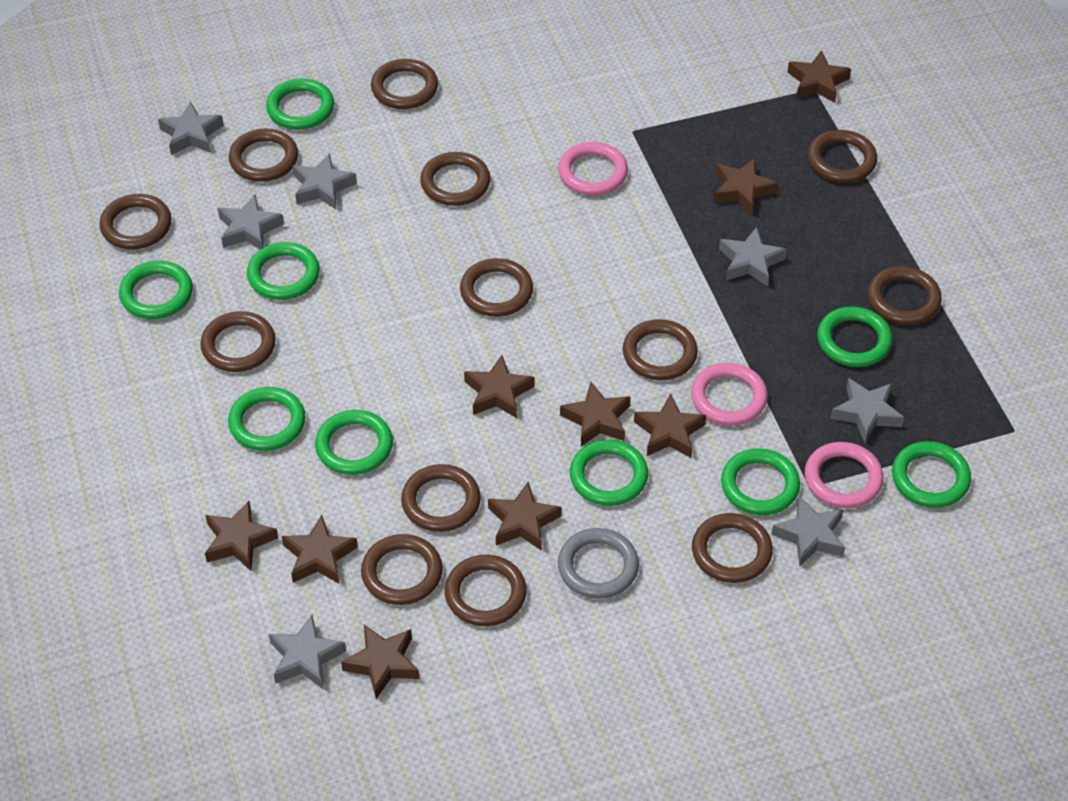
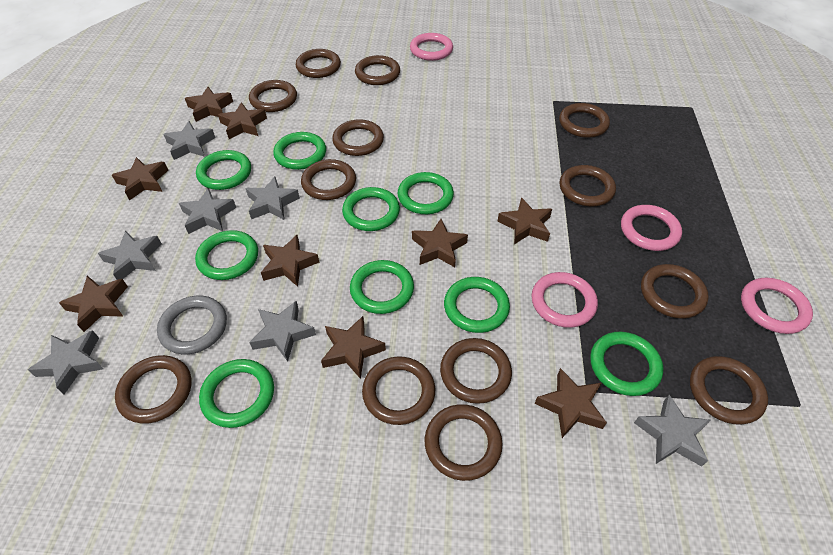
pink ring: 3 -> 4

